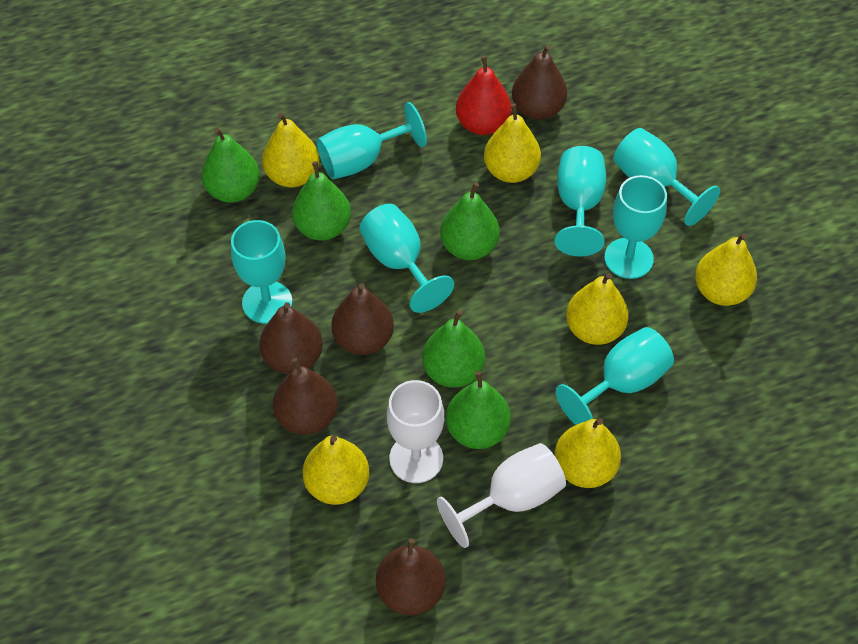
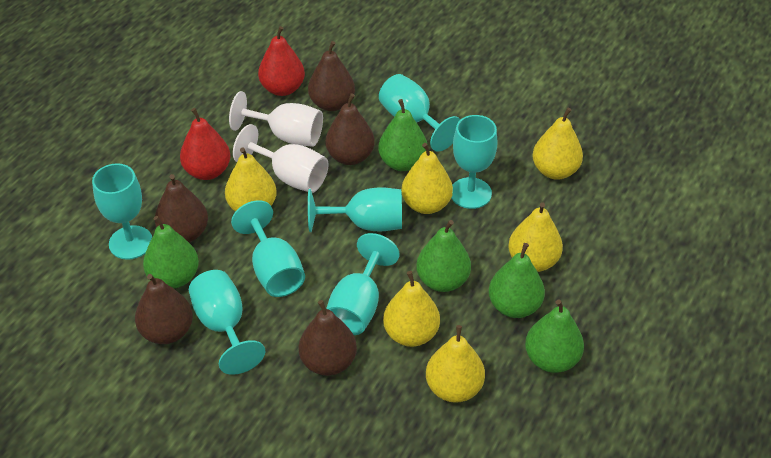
red pear: 1 -> 2

